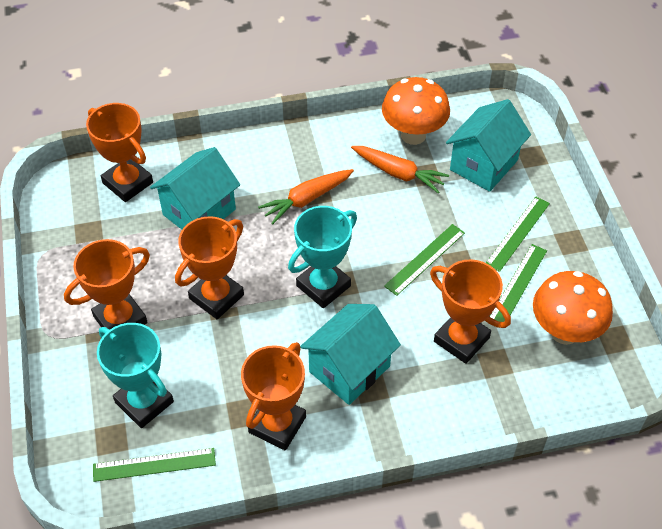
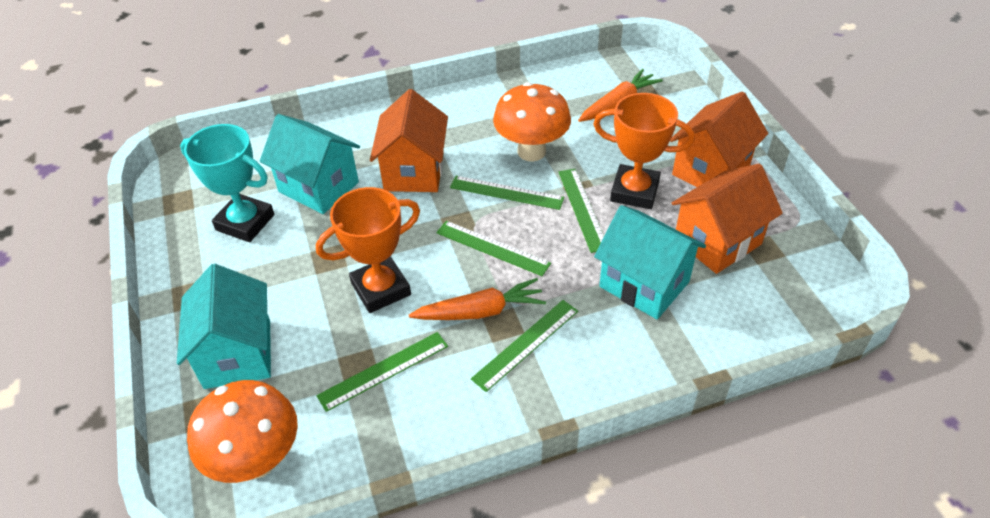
green ruler: 4 -> 5
orange house: 0 -> 3
orange trophy: 5 -> 2
turquoise trophy: 2 -> 1

